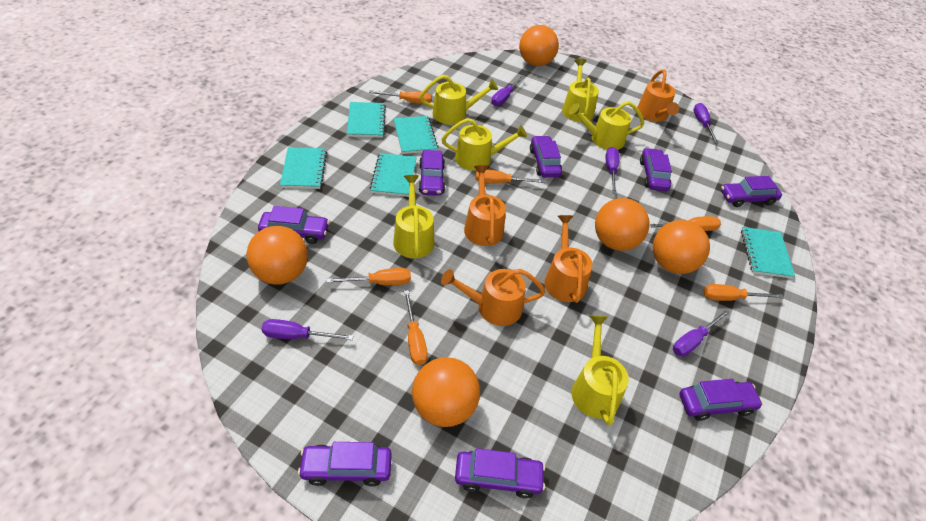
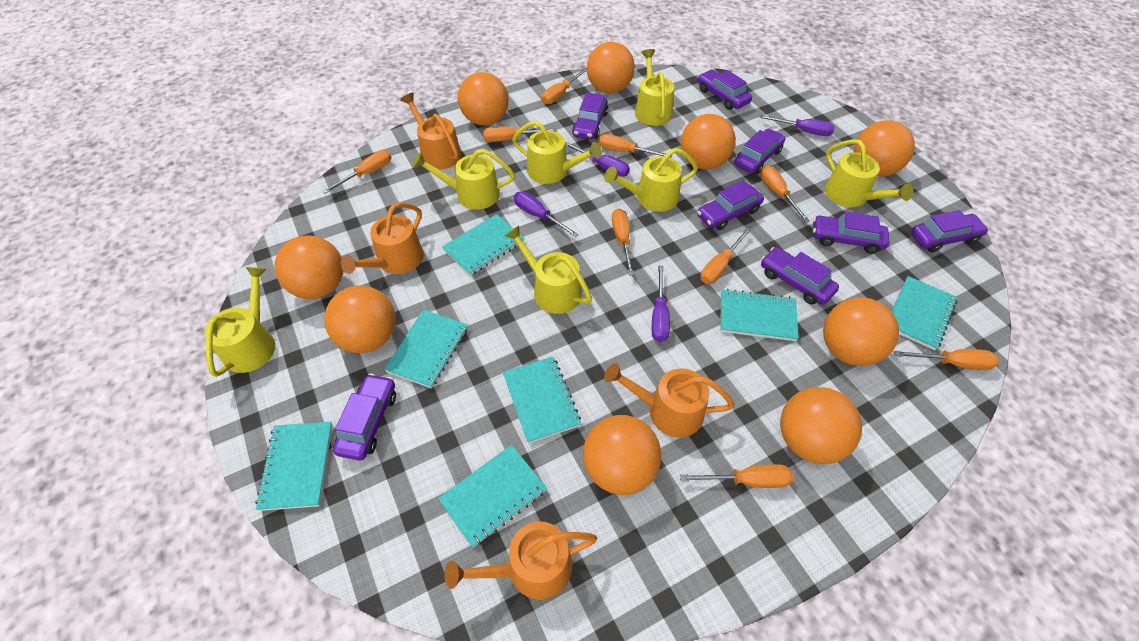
orange ball: 5 -> 9
orange screwdriver: 6 -> 9
purple screwdriver: 5 -> 4
turquoise notebook: 5 -> 7
yellow watering can: 6 -> 7

